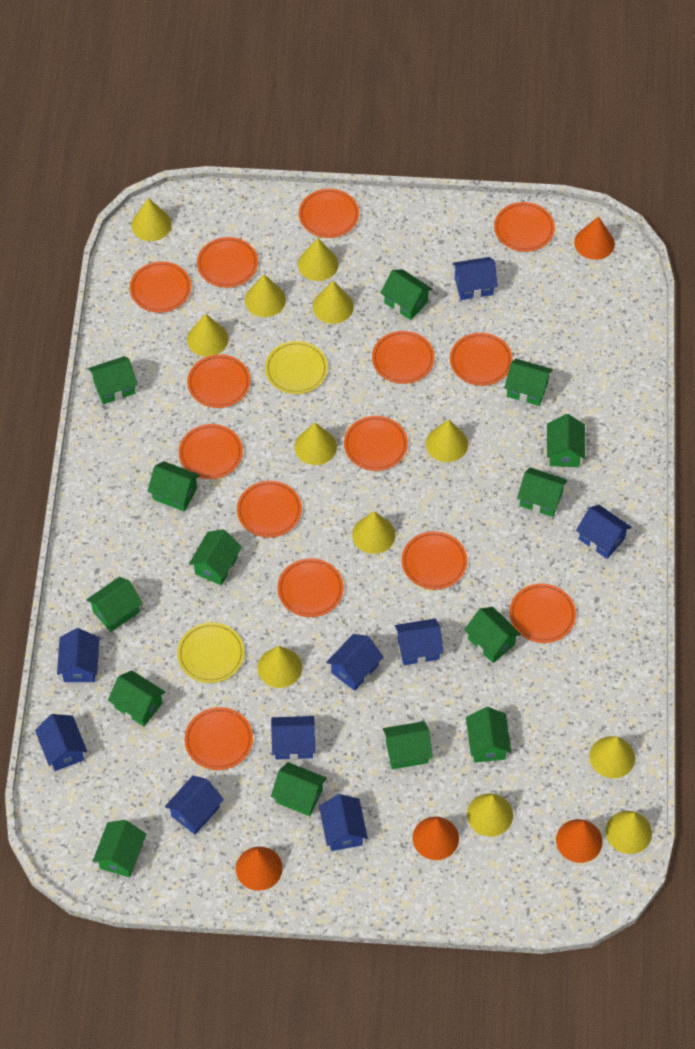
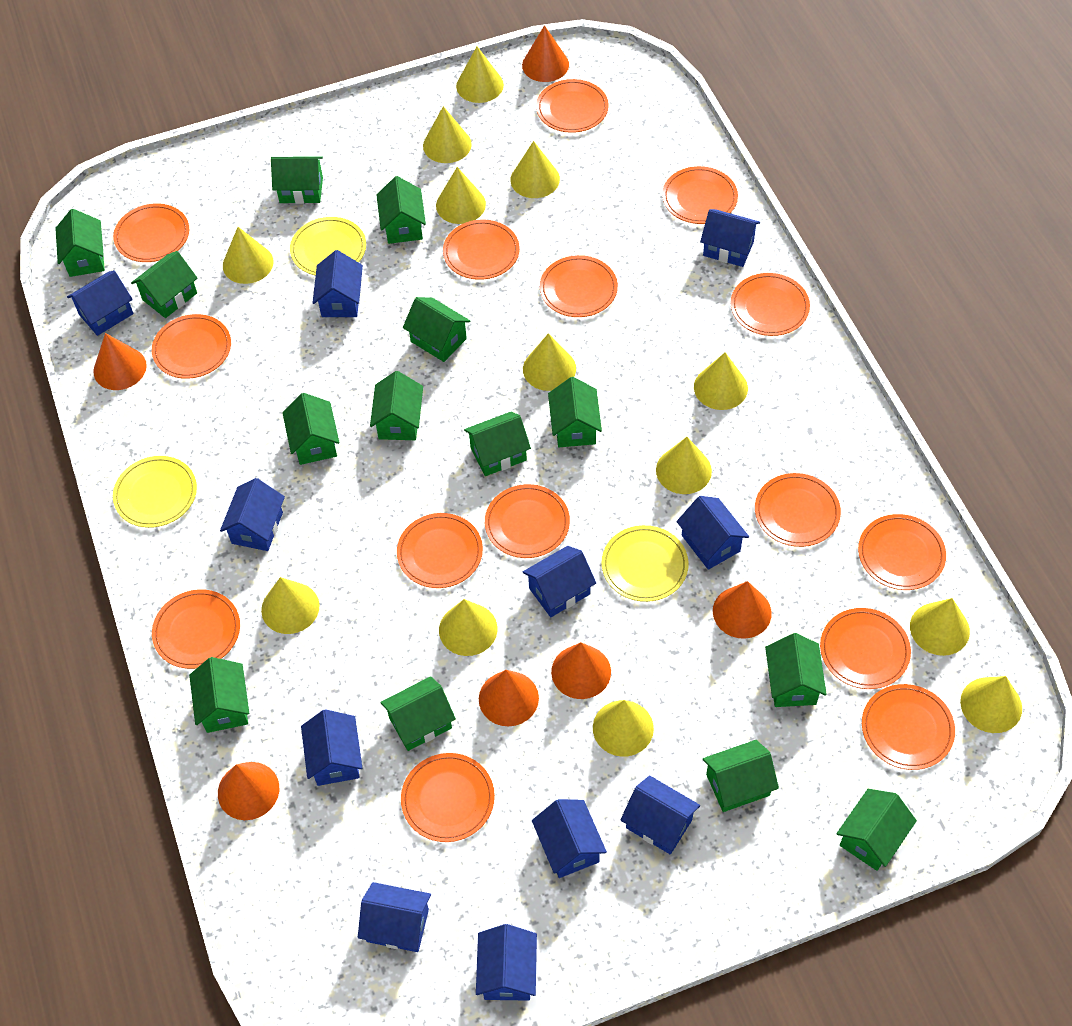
blue house: 9 -> 11
orange cone: 4 -> 6
orange plate: 14 -> 15
yellow cone: 12 -> 13
yellow plate: 2 -> 3

